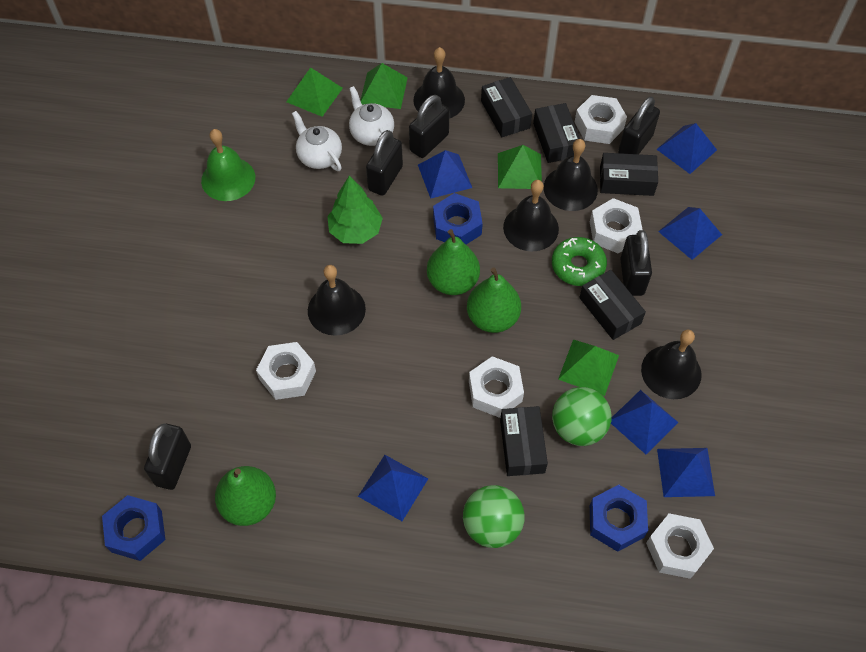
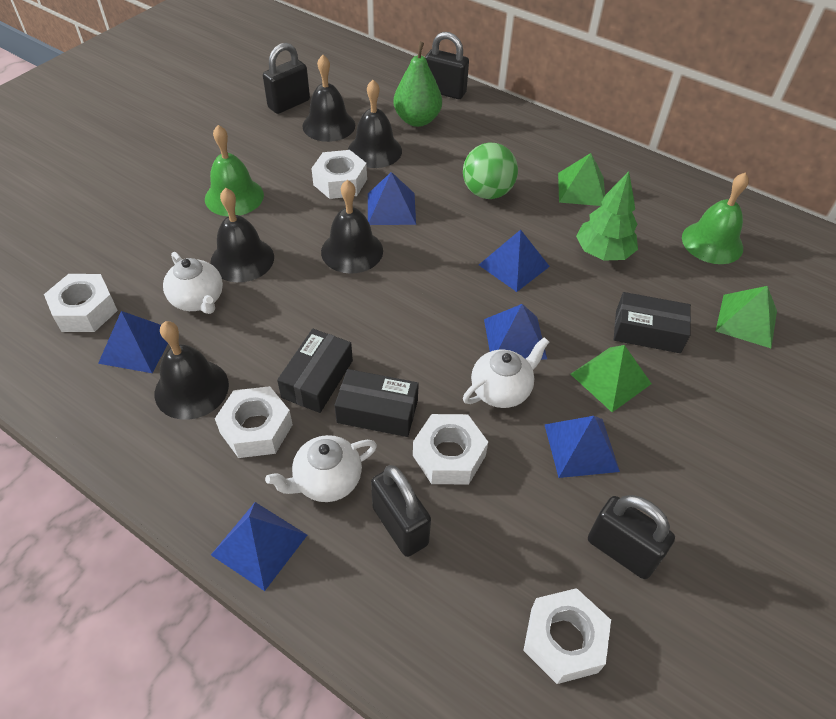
black box: 5 -> 3
black padlock: 5 -> 4
blue nut: 3 -> 0
green ball: 2 -> 1
green bell: 1 -> 2
green donut: 1 -> 0
green pear: 3 -> 1
green pyramid: 4 -> 3
white teapot: 2 -> 3

